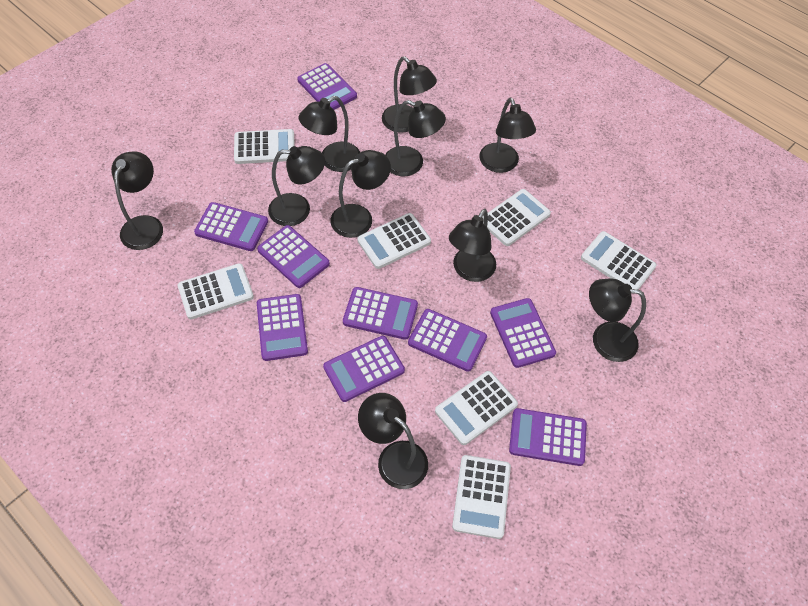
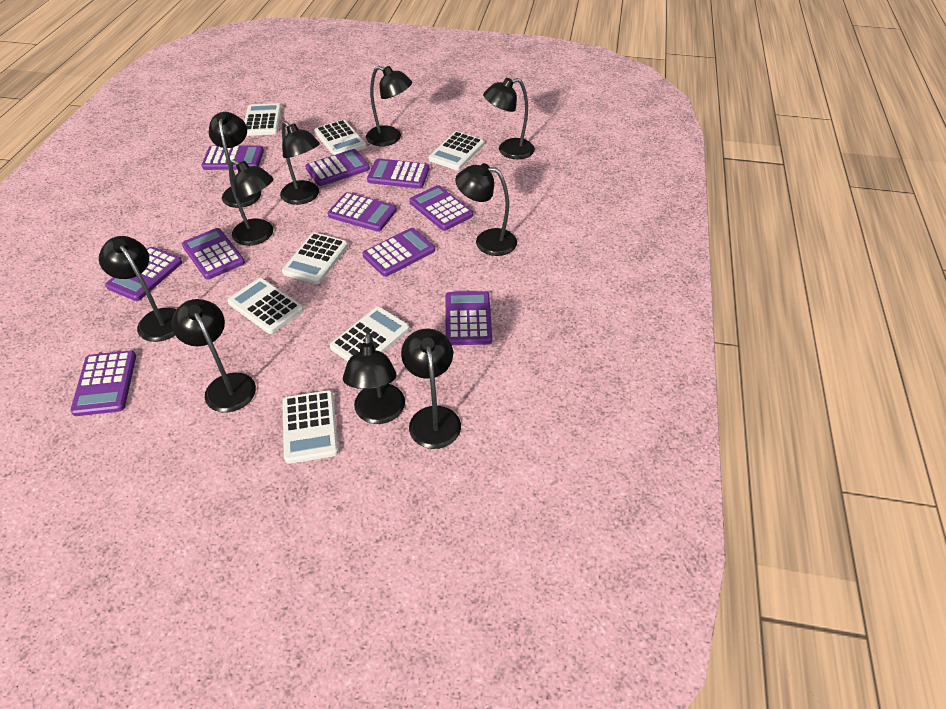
purple calculator: 9 -> 10

